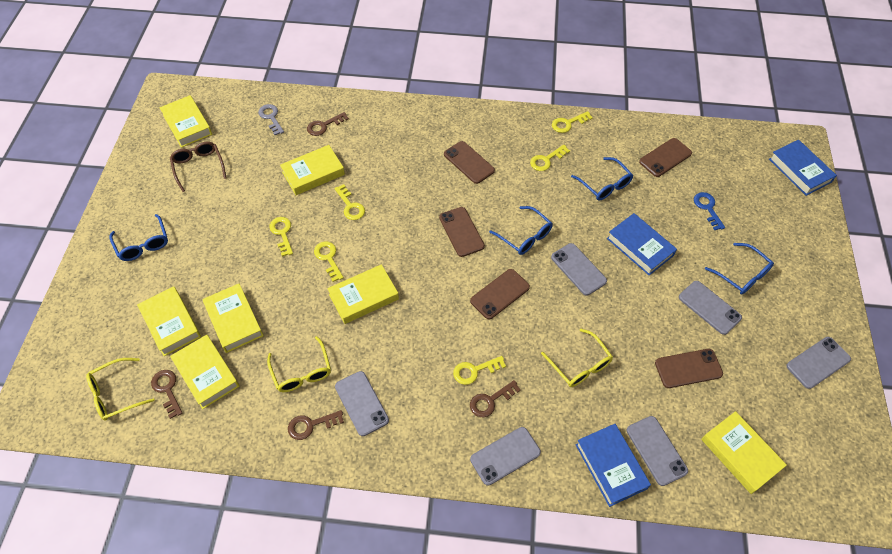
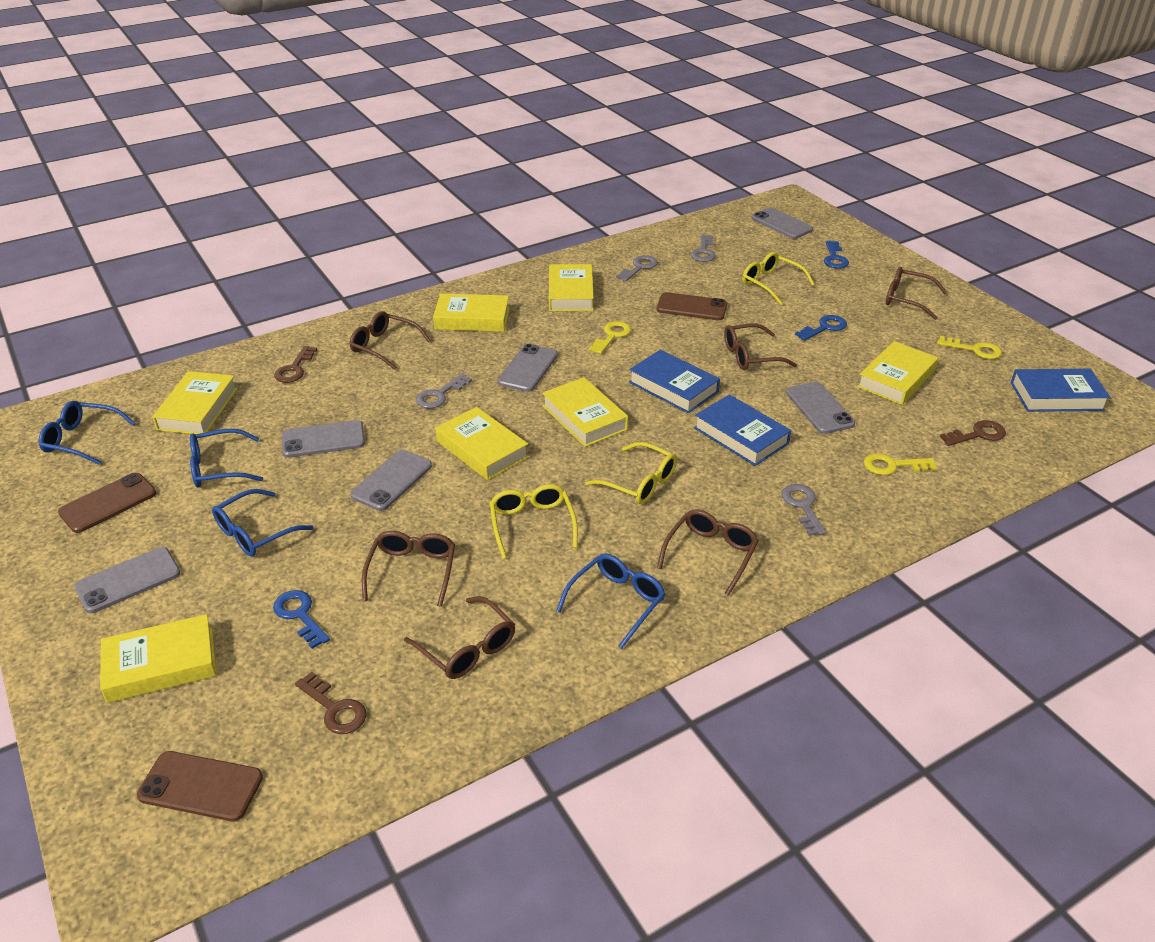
blue key: 1 -> 3
brown glasses: 1 -> 6
brown key: 4 -> 3
brown phone: 5 -> 3
grey key: 1 -> 4
yellow key: 6 -> 3

